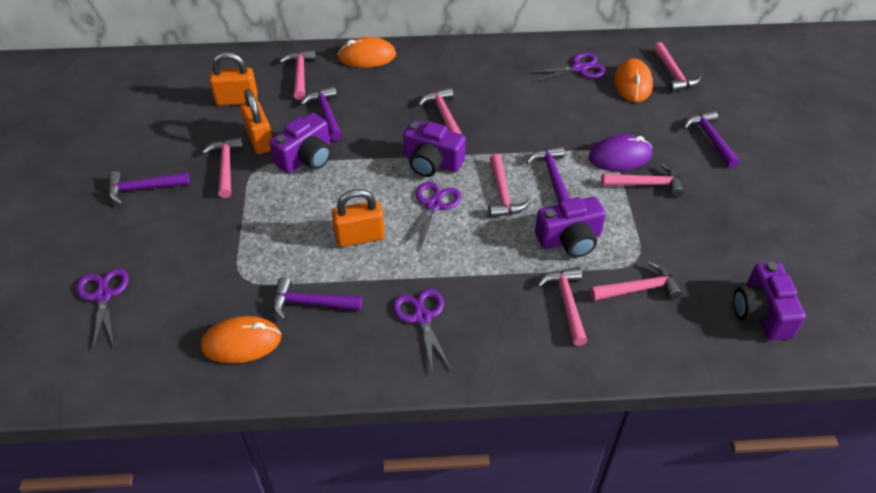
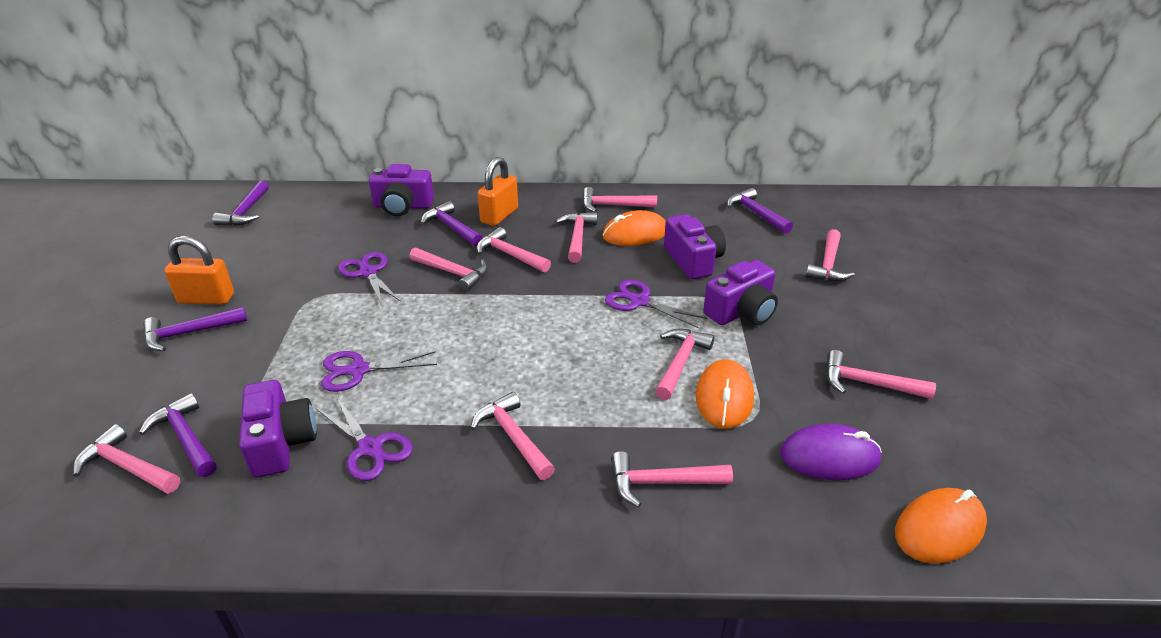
orange padlock: 3 -> 2
pink hammer: 8 -> 10

